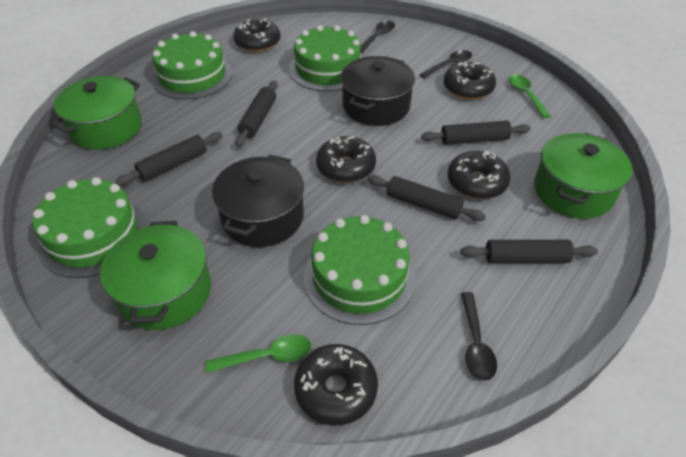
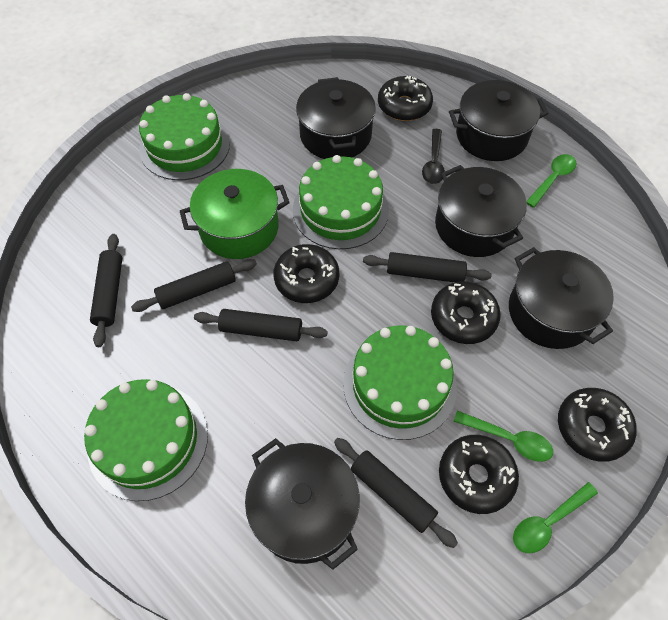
black pot: 2 -> 5
black spoon: 3 -> 1
green pot: 3 -> 1
green spoon: 2 -> 3

